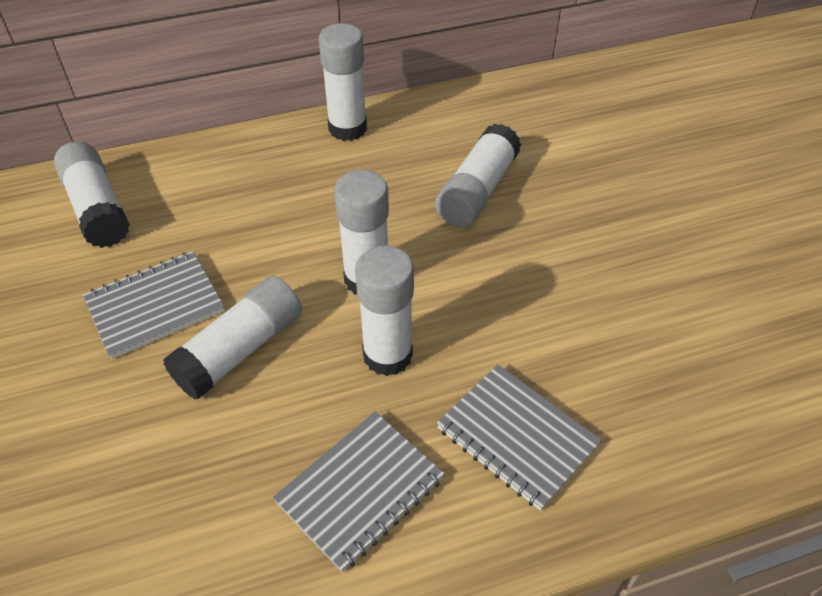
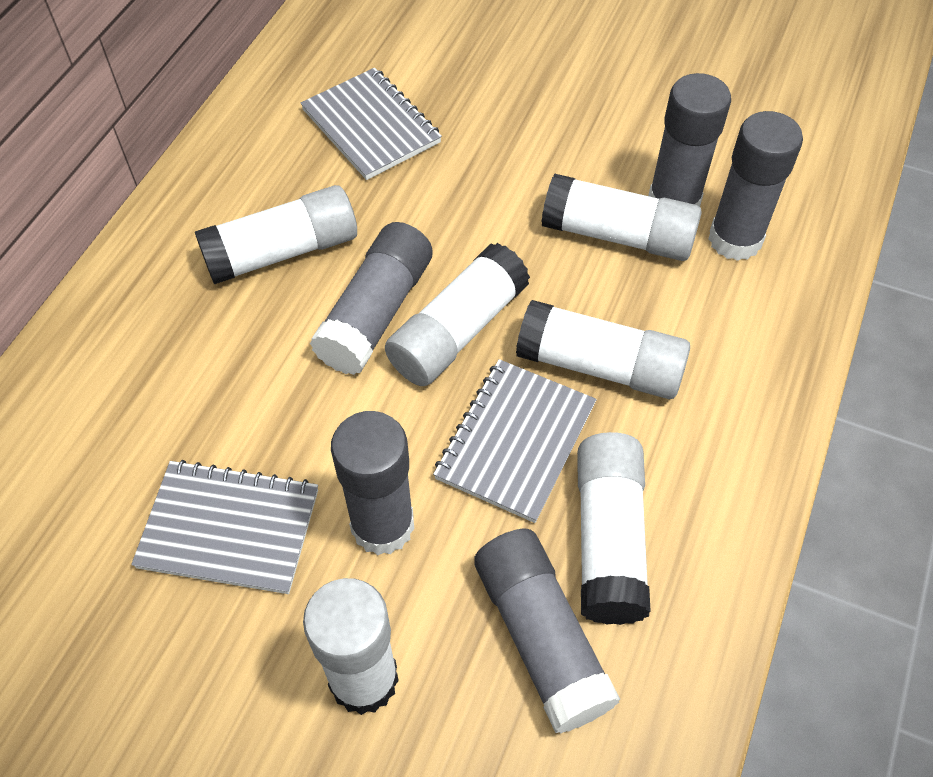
grey glue stick: 0 -> 5

